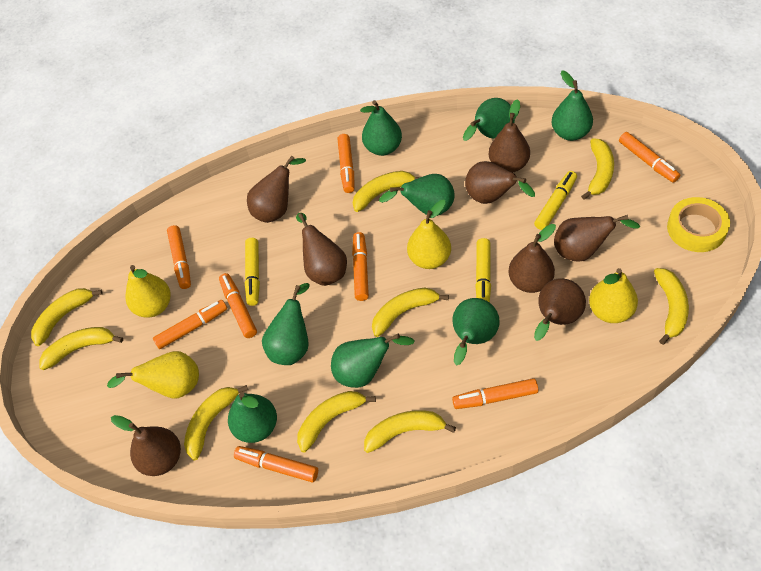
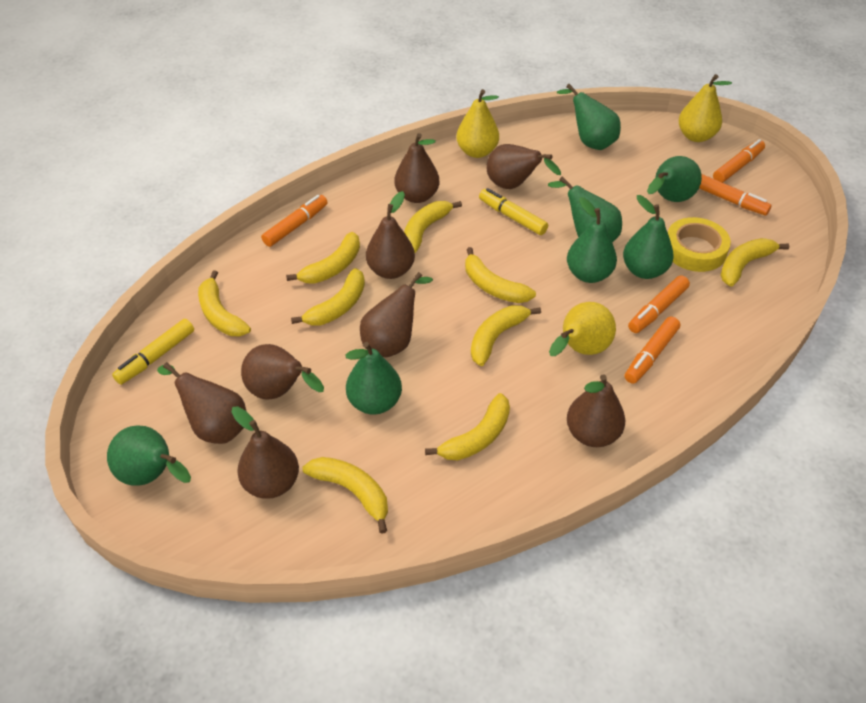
green pear: 8 -> 7
orange marker: 8 -> 5
yellow marker: 3 -> 2
yellow pear: 4 -> 3

